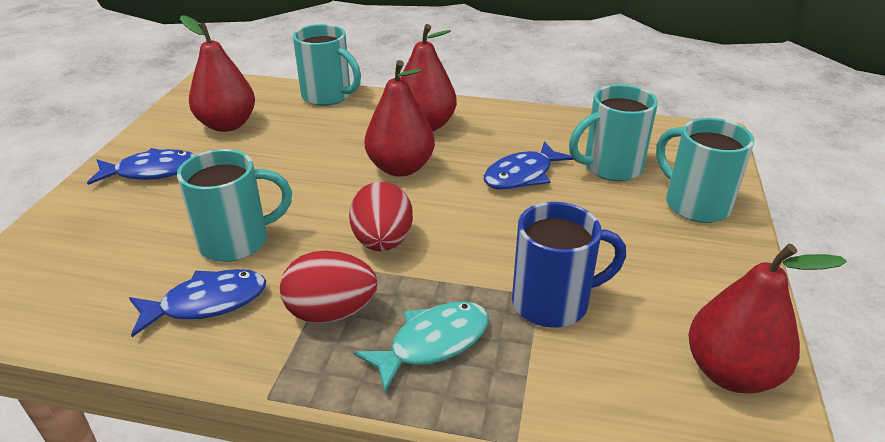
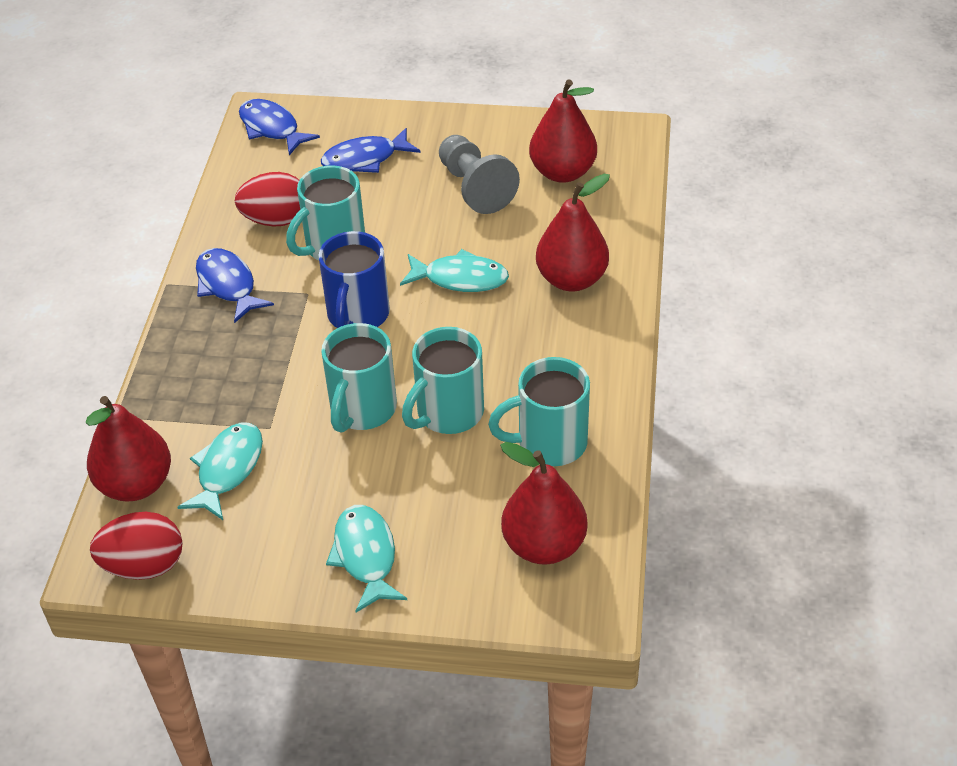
grey pawn: 0 -> 1
turquoise fish: 1 -> 3

